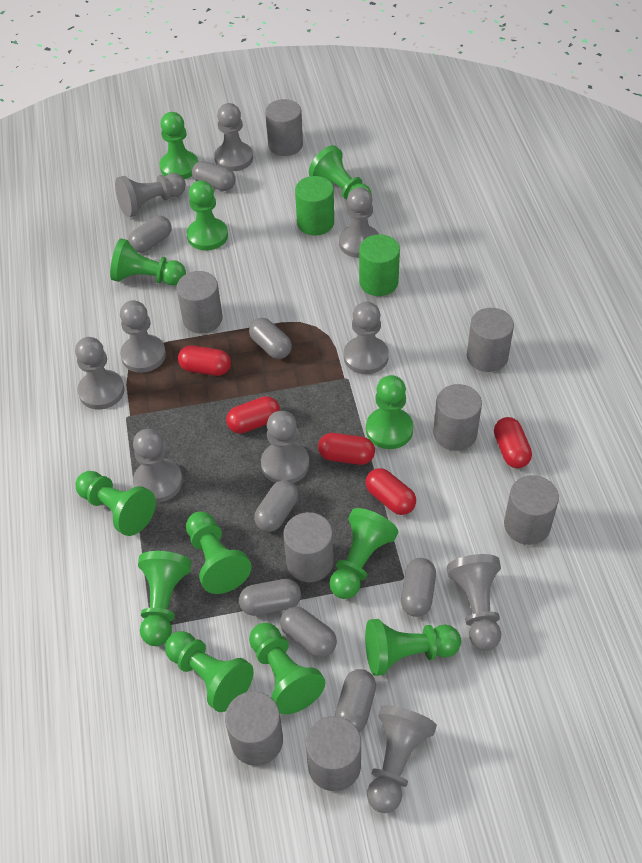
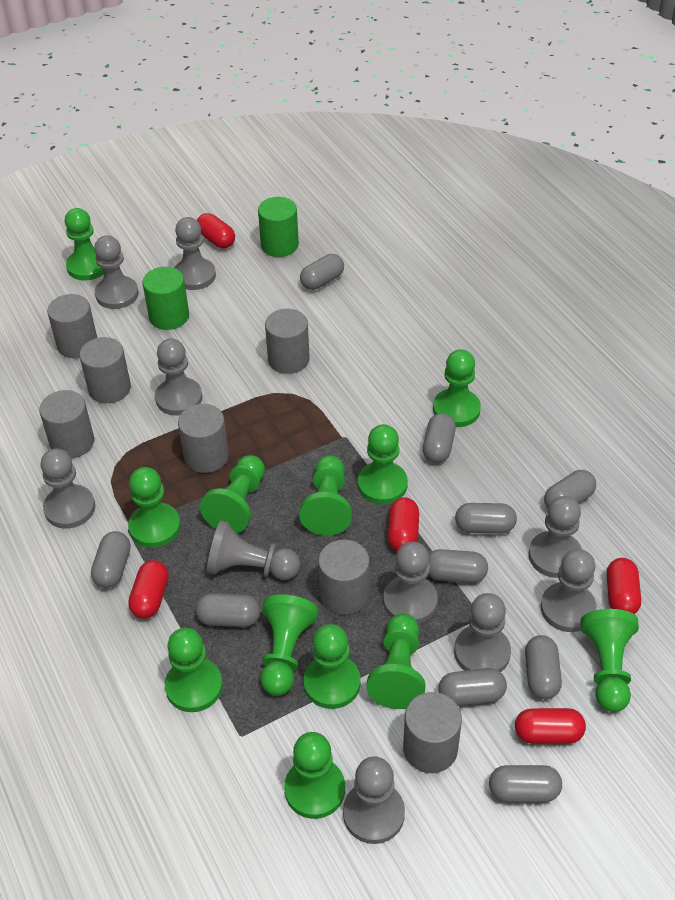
grey capsule: 8 -> 10
grey cylinder: 8 -> 7

